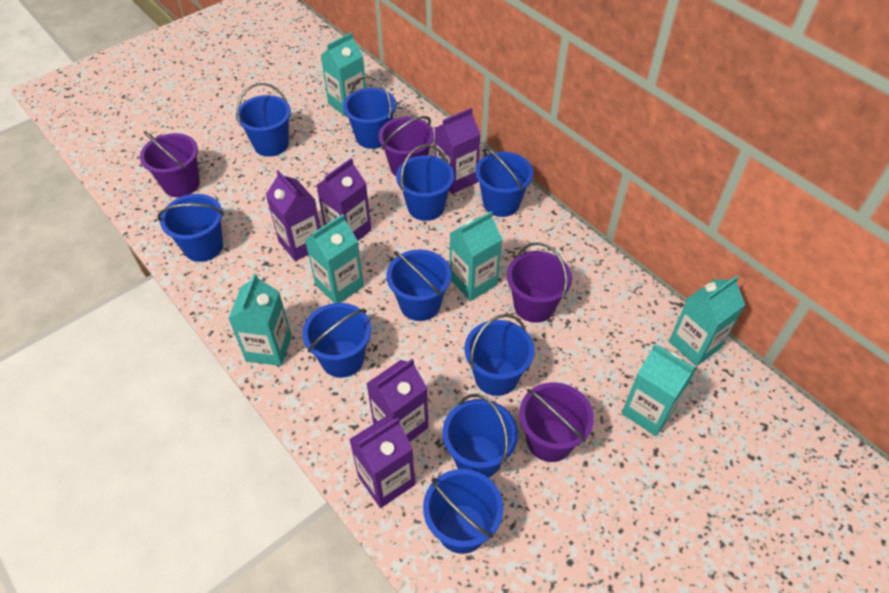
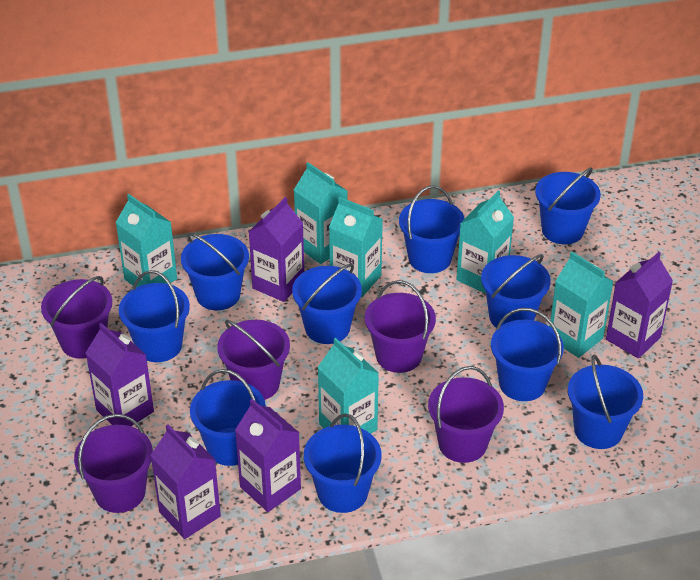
purple bucket: 4 -> 5

